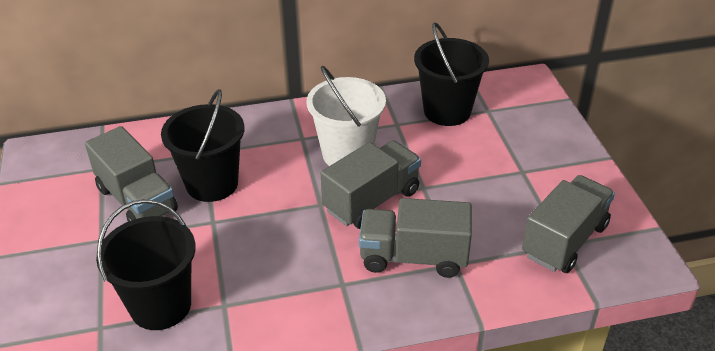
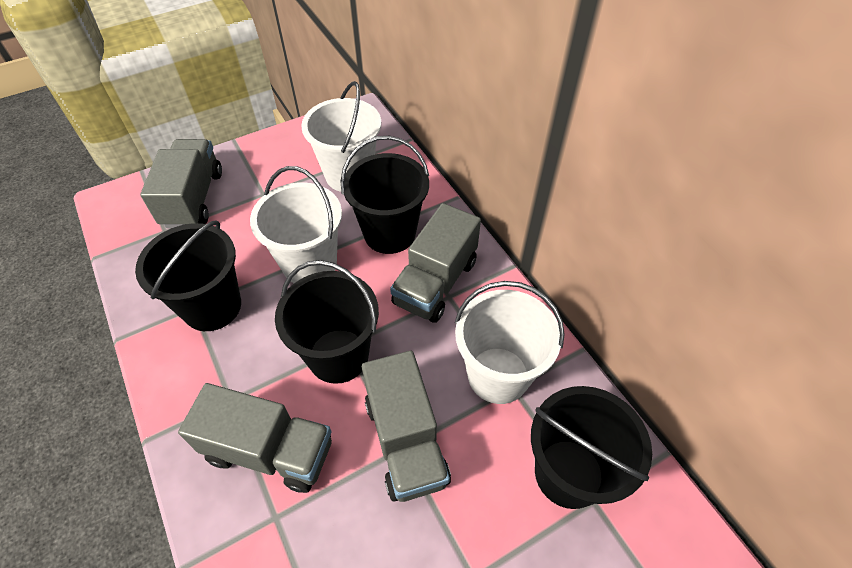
black bucket: 3 -> 4
white bucket: 1 -> 3

